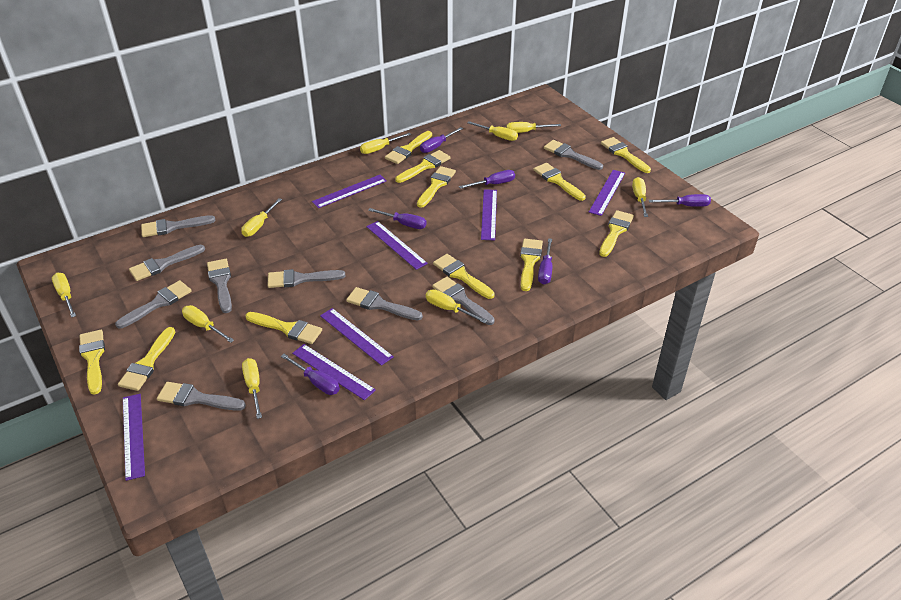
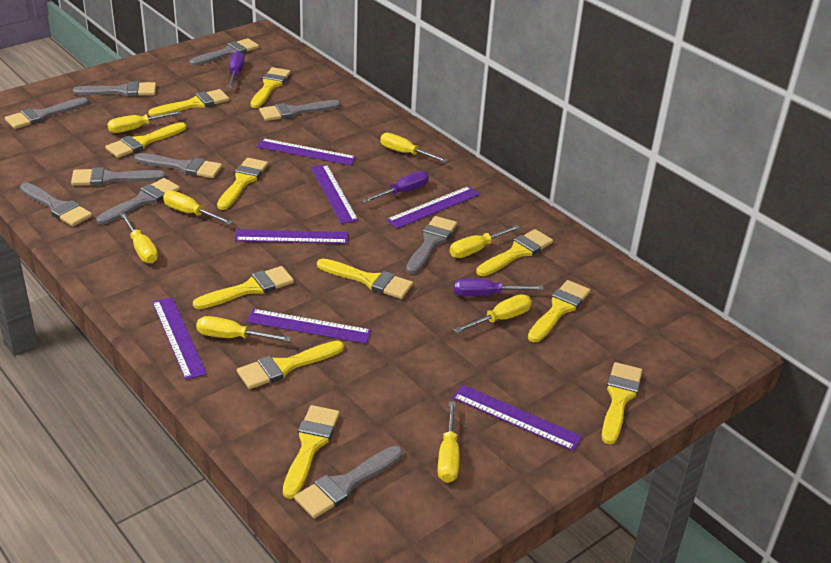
grey brush: 9 -> 10
purple screwdriver: 6 -> 3
yellow screwdriver: 9 -> 8

